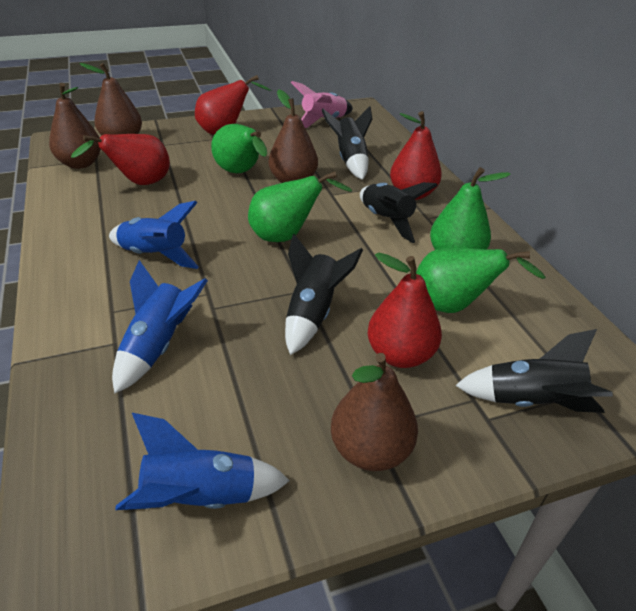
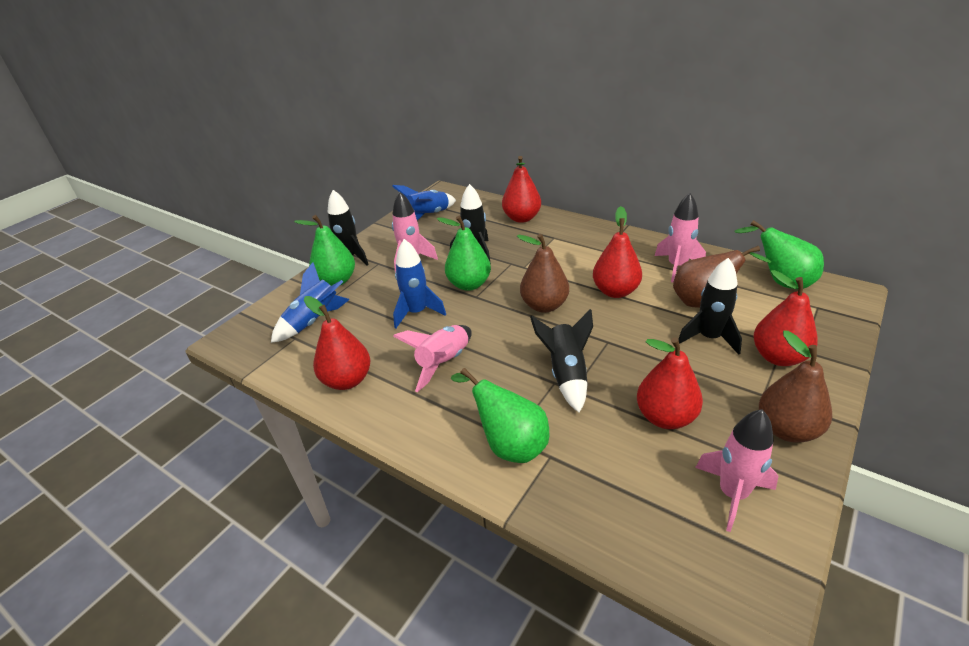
brown pear: 4 -> 3
pink rocket: 1 -> 4
red pear: 4 -> 5

